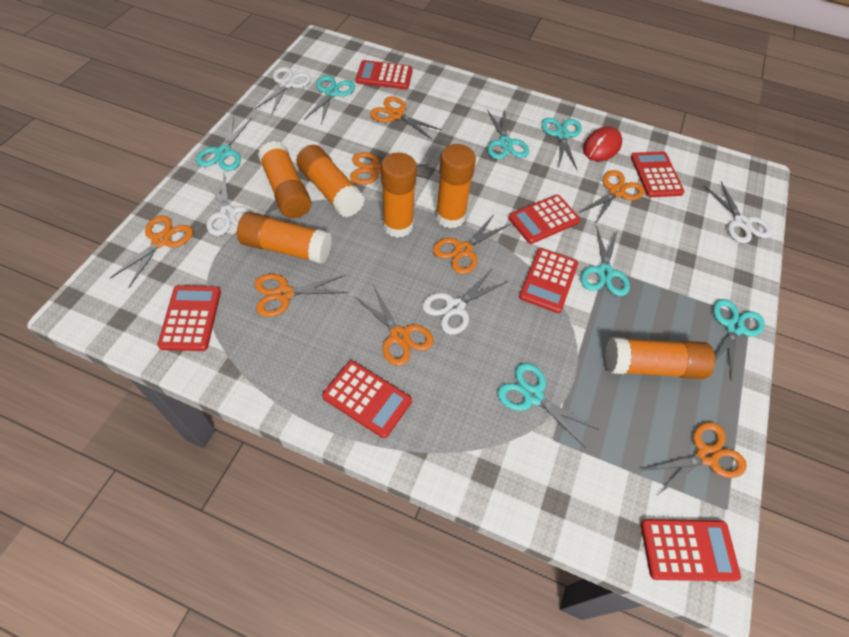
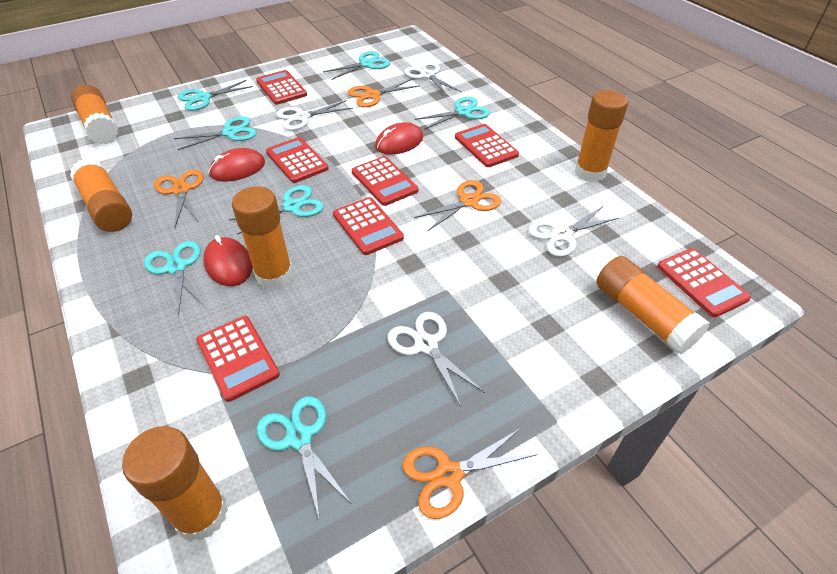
orange scissors: 8 -> 4
red mouse: 1 -> 3

